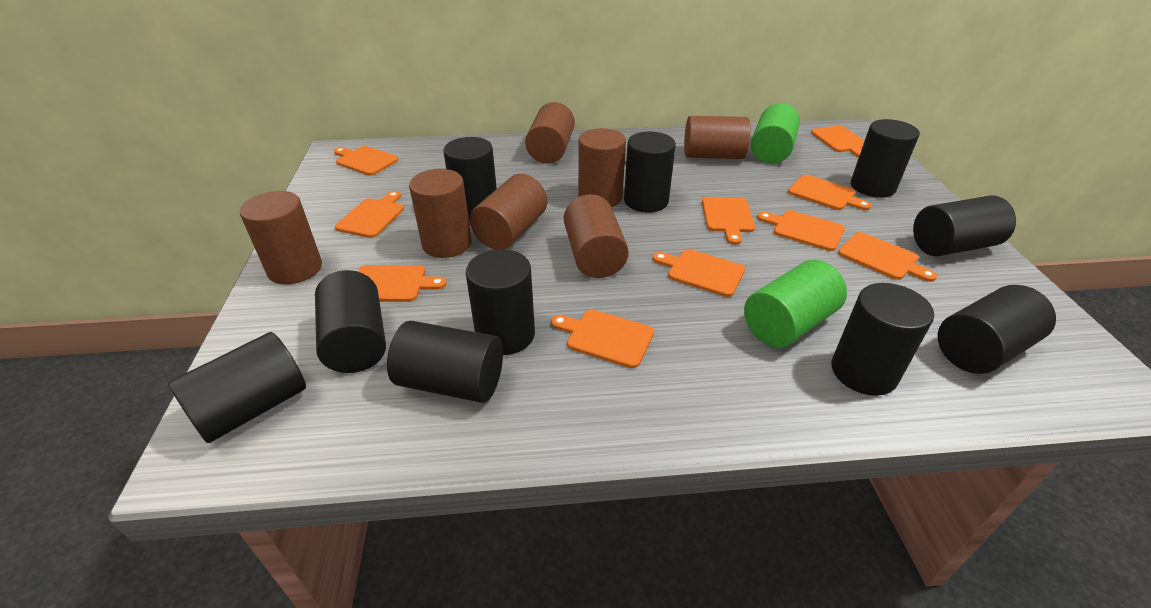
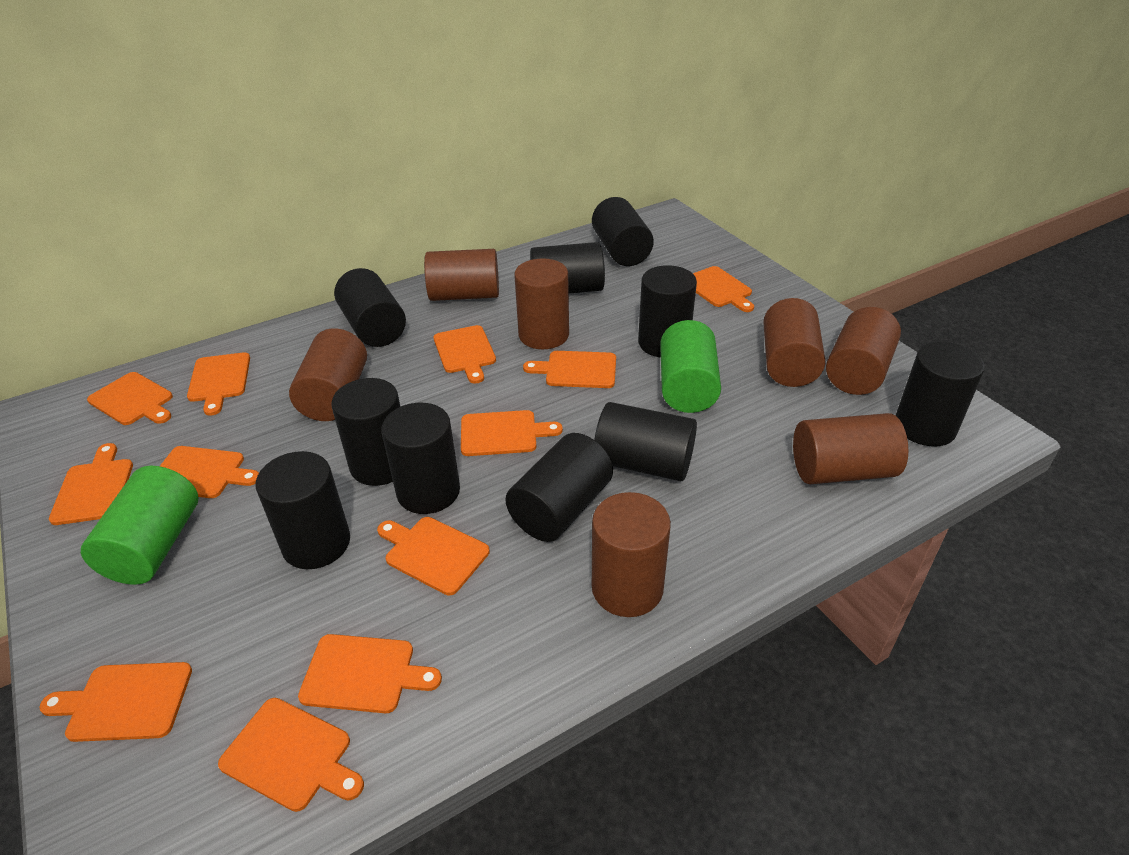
orange cutting board: 10 -> 12

